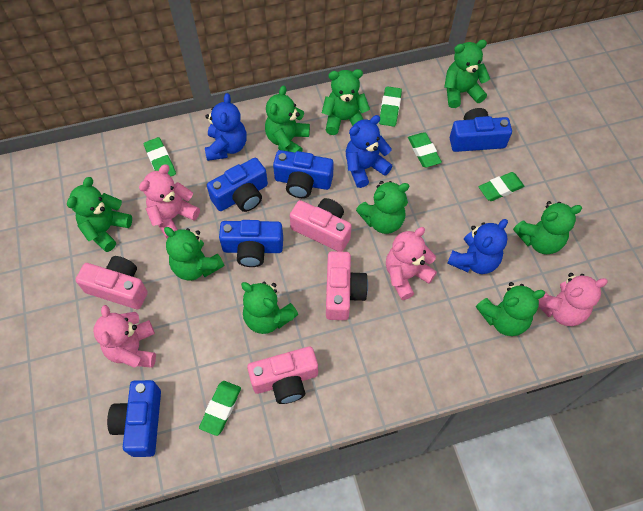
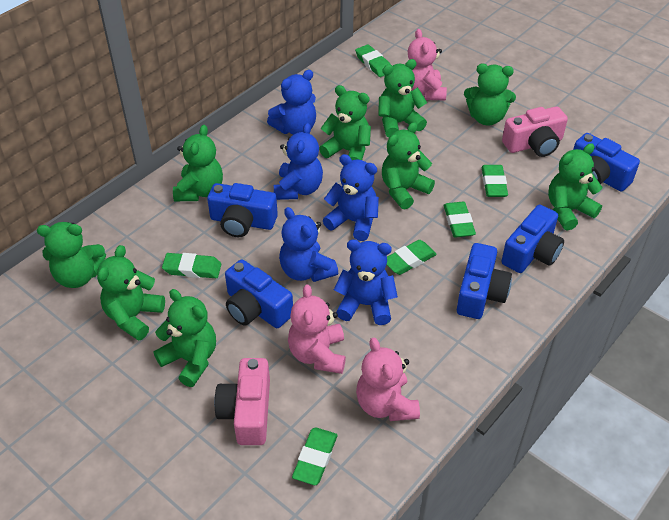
blue teddy bear: 3 -> 5
green eraser: 5 -> 6
pink camera: 4 -> 2
pink teddy bear: 4 -> 3

